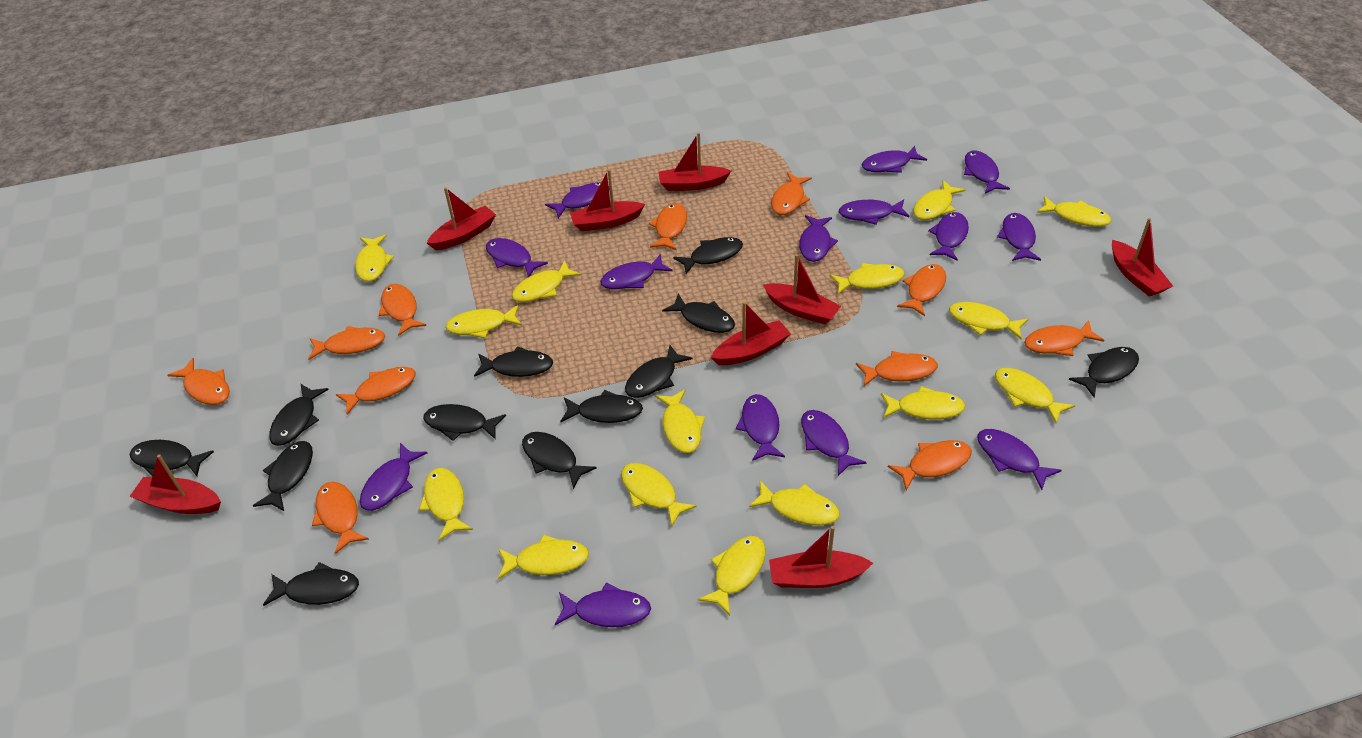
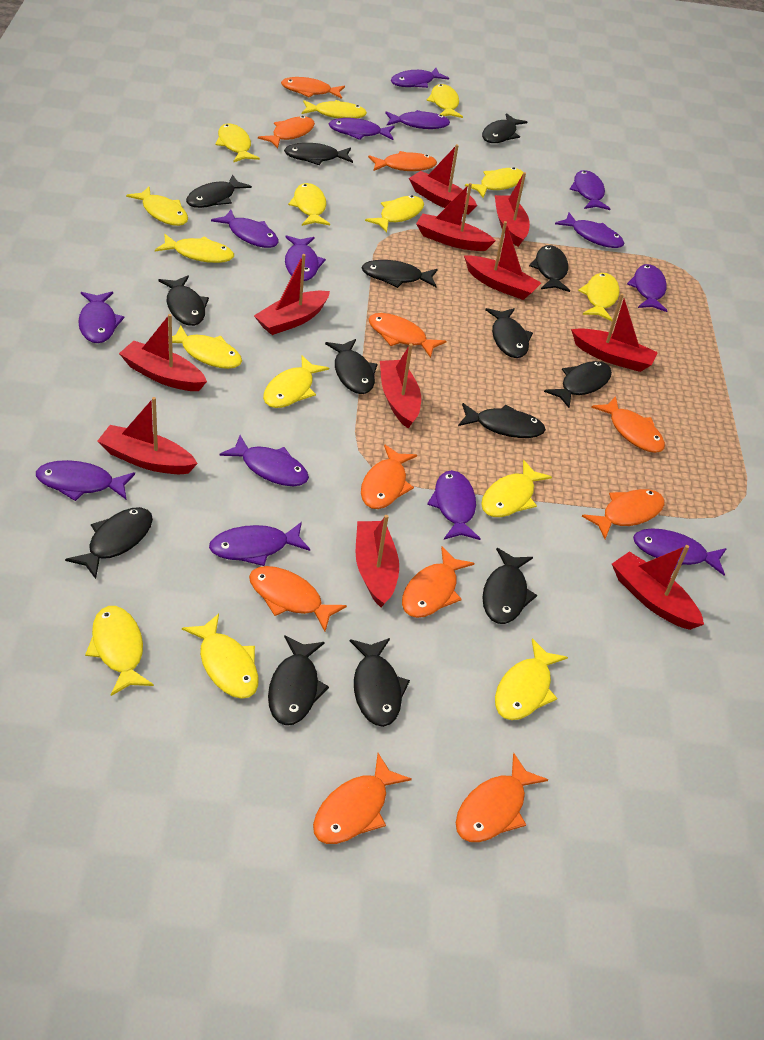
black fish: 12 -> 14
red boat: 8 -> 11

